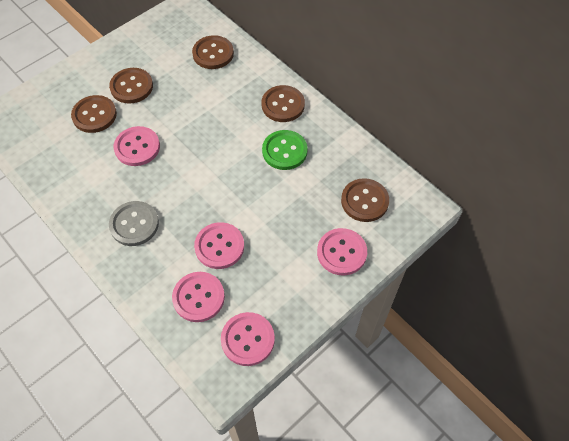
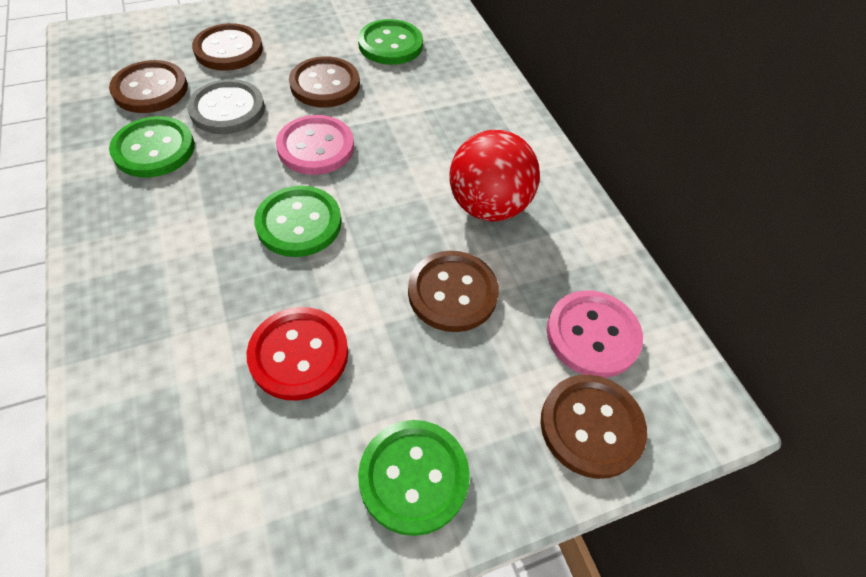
green button: 1 -> 4
pink button: 5 -> 2
red ball: 0 -> 1
red button: 0 -> 1

